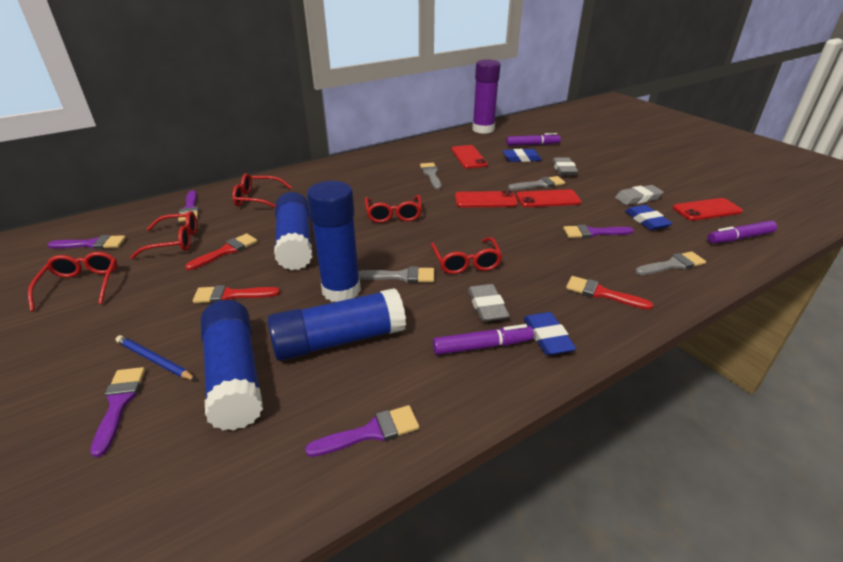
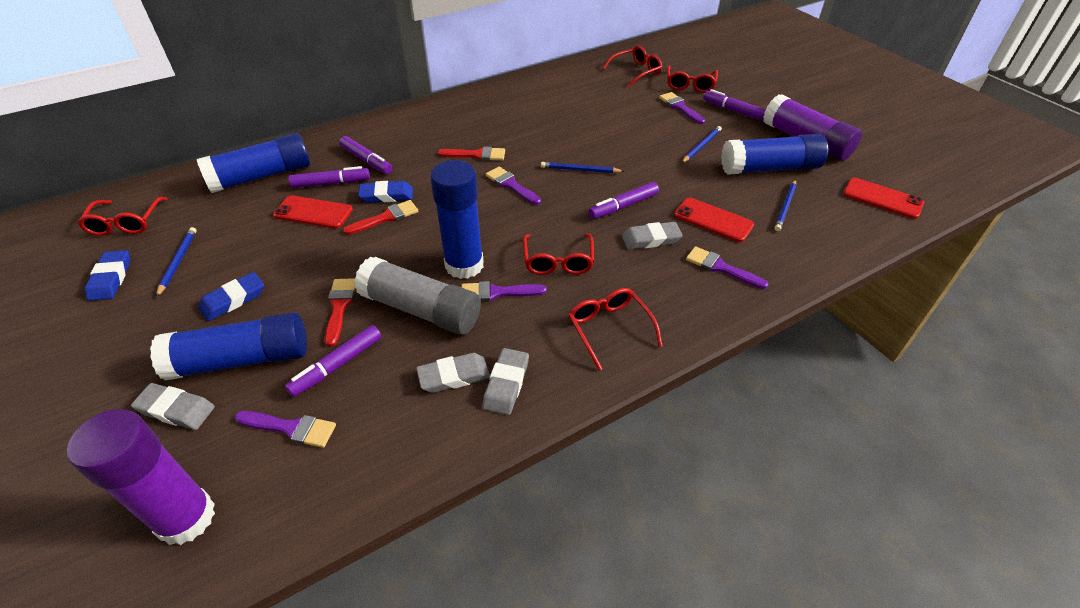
blue pencil: 1 -> 4
grey brush: 4 -> 0
grey eraser: 3 -> 4
grey glue stick: 0 -> 1
purple glue stick: 1 -> 2
purple marker: 3 -> 5
red phone: 4 -> 3

